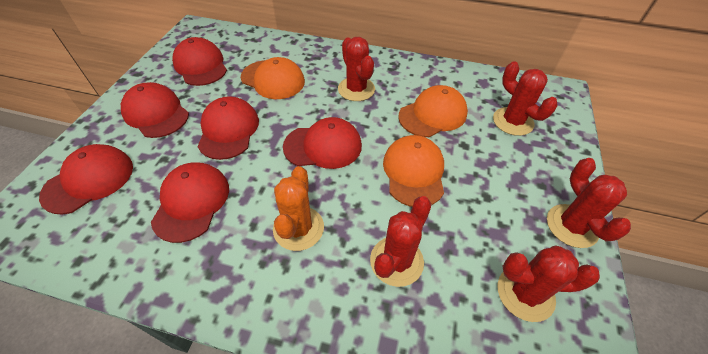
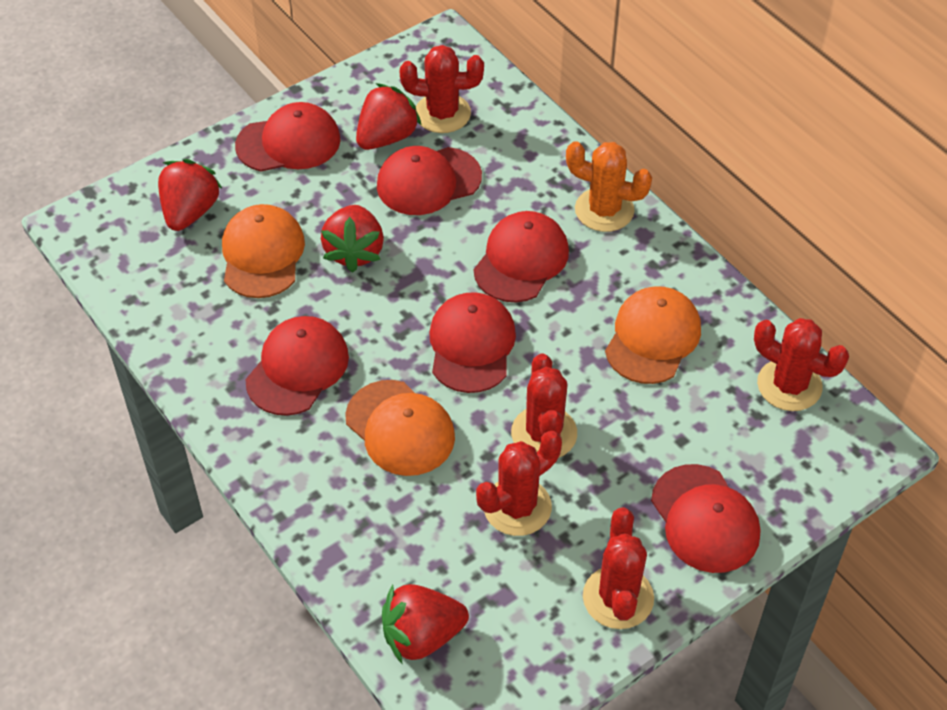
red strawberry: 0 -> 4

